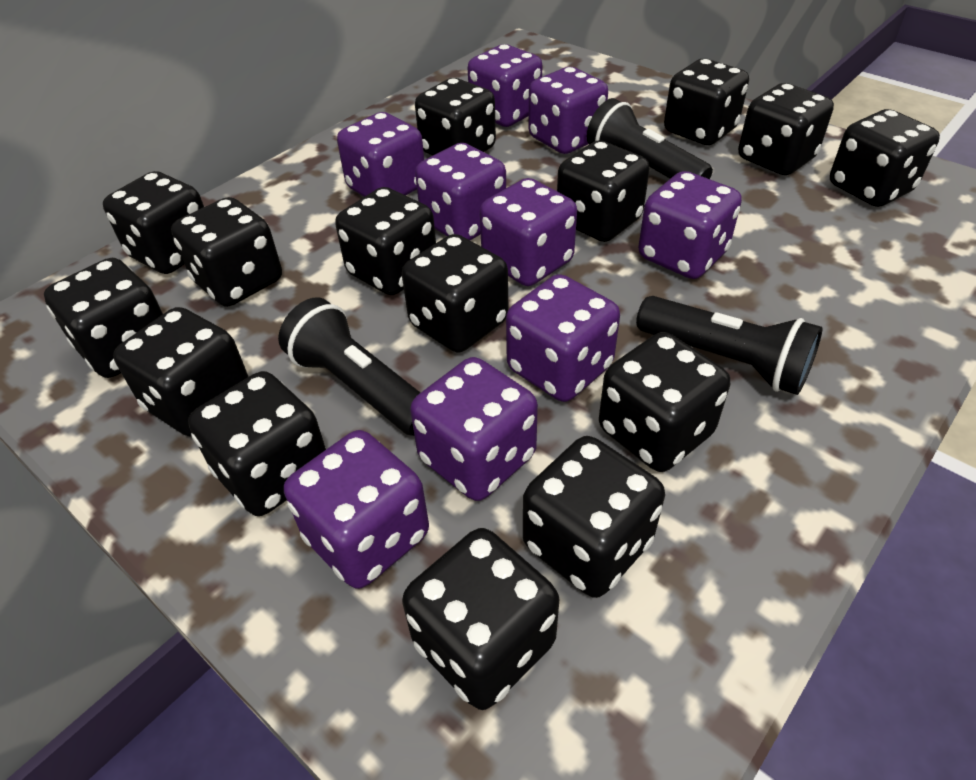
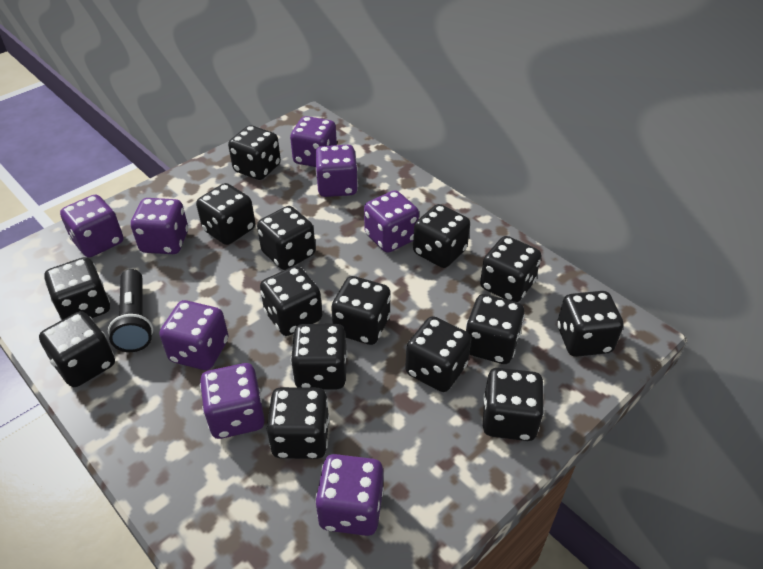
black flashlight: 3 -> 1
purple dice: 9 -> 8

